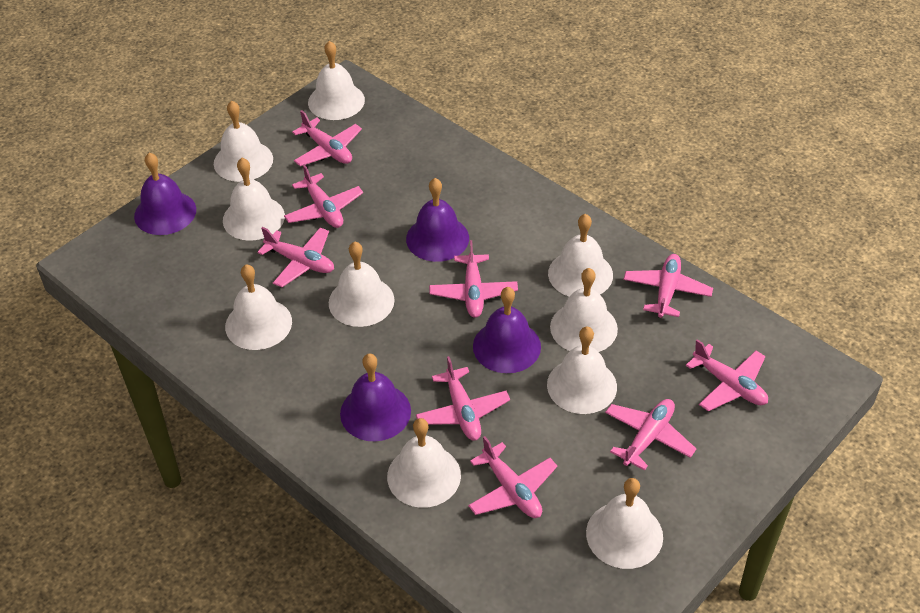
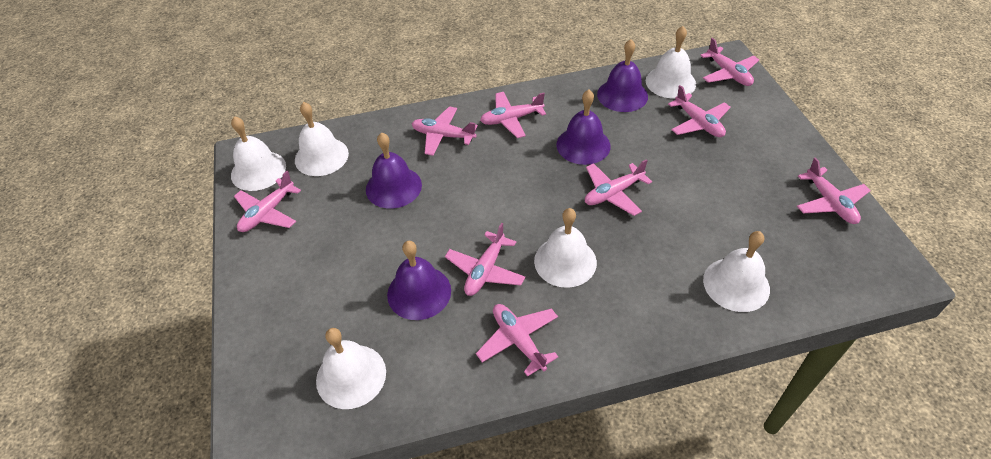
white bell: 10 -> 6

